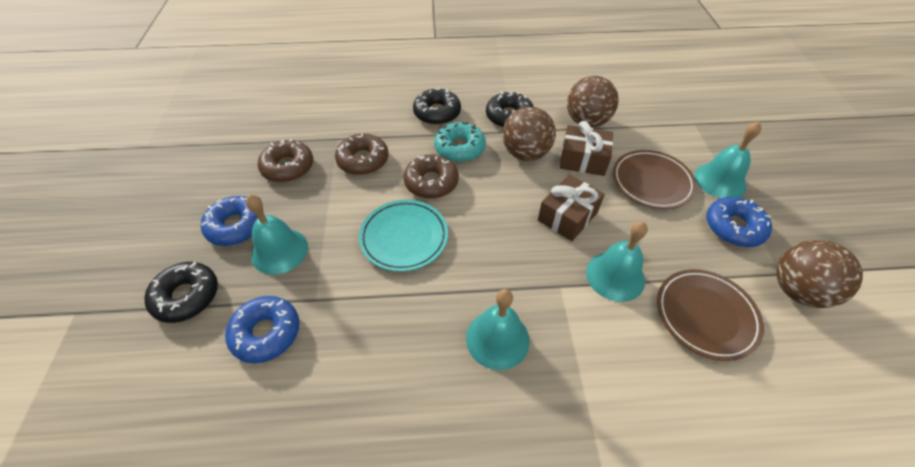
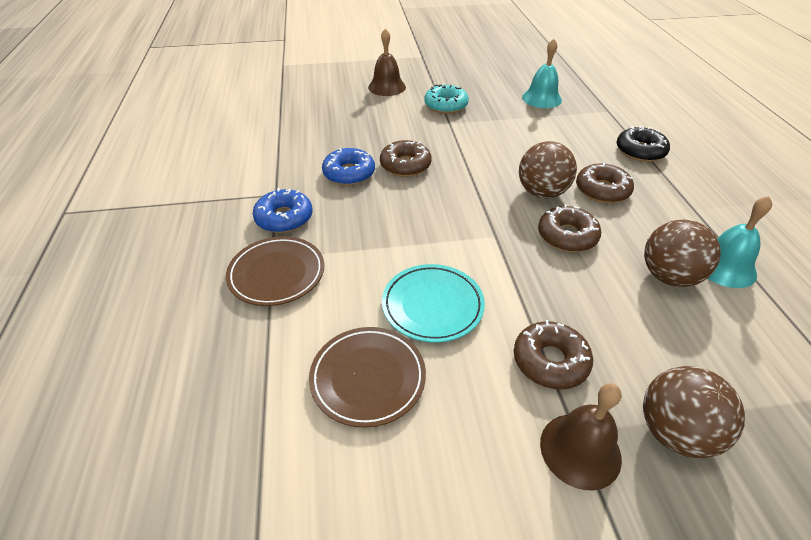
black donut: 3 -> 1
blue donut: 3 -> 2
brown bell: 0 -> 2
brown donut: 3 -> 4
brown gift: 2 -> 0
turquoise bell: 4 -> 2

